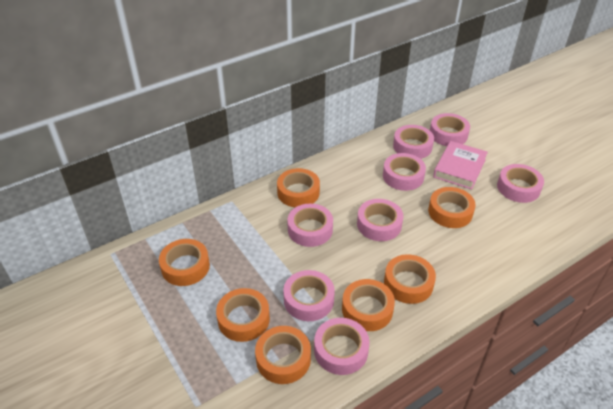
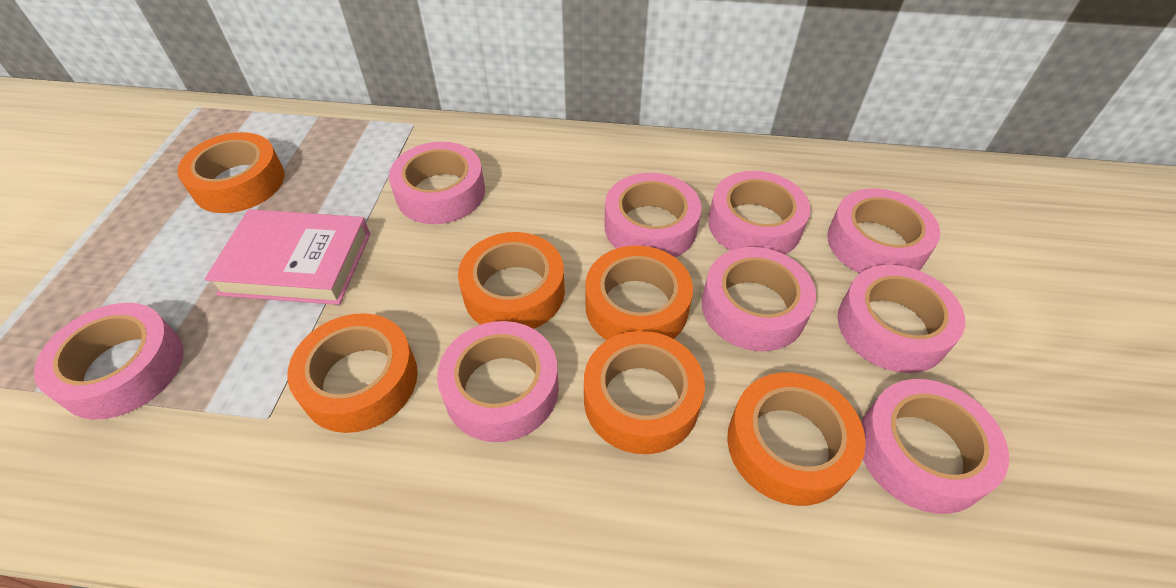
orange tape: 7 -> 6
pink tape: 8 -> 9

